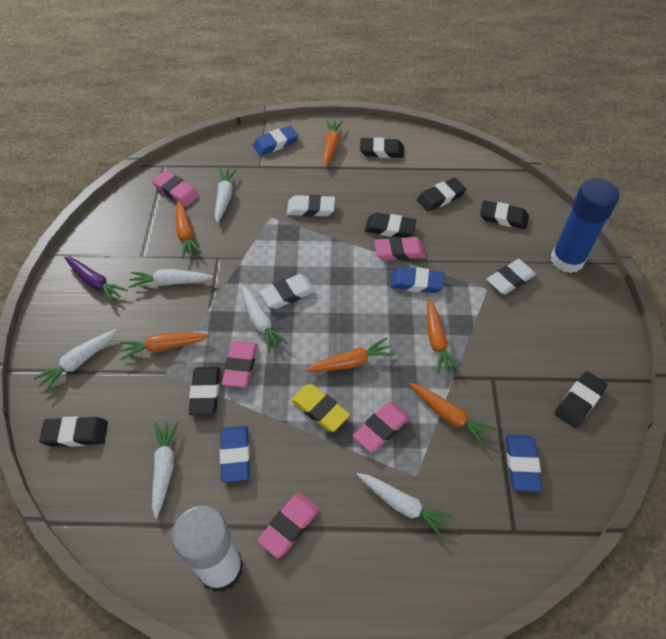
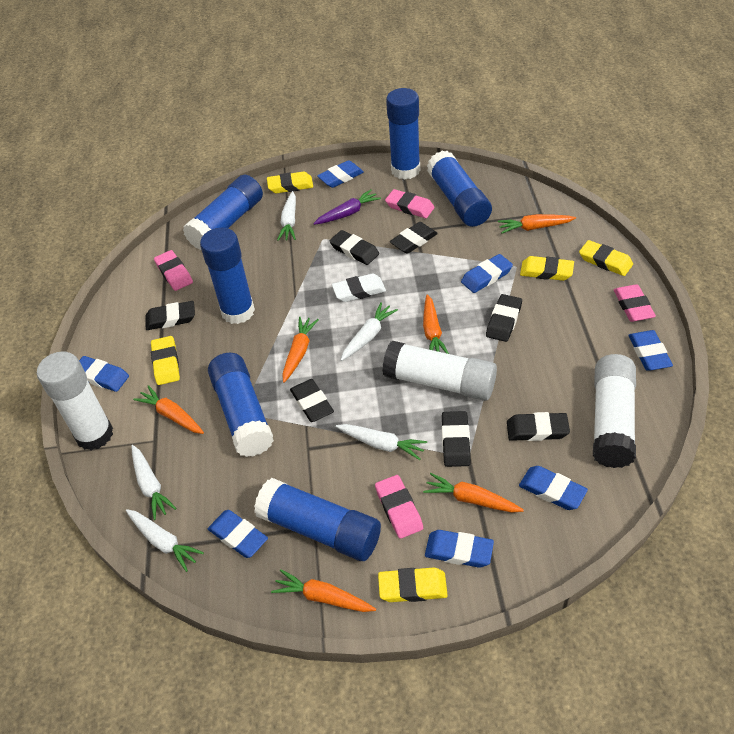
blue eraser: 4 -> 7
blue glue stick: 1 -> 6
pink eraser: 5 -> 4
white carrot: 6 -> 5
white eraser: 3 -> 1
white glue stick: 1 -> 3
yellow eraser: 1 -> 5

